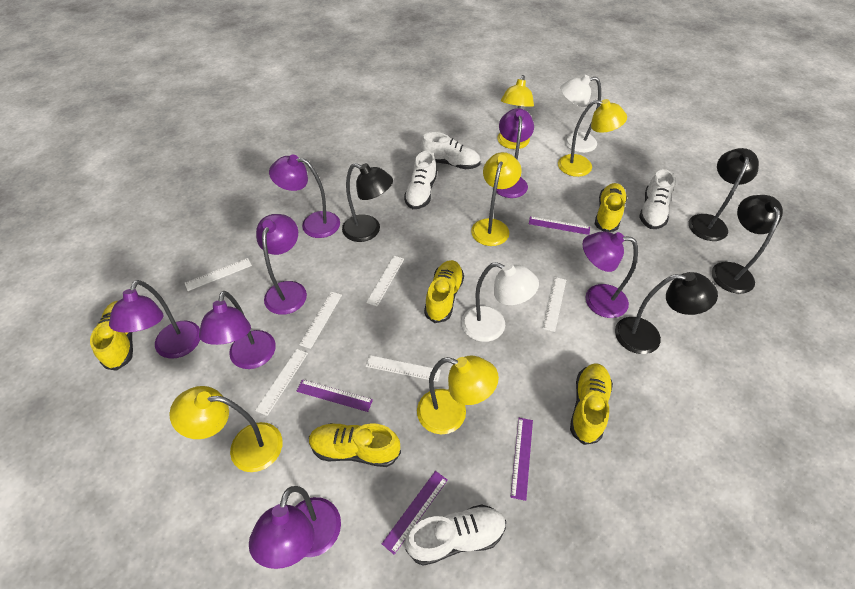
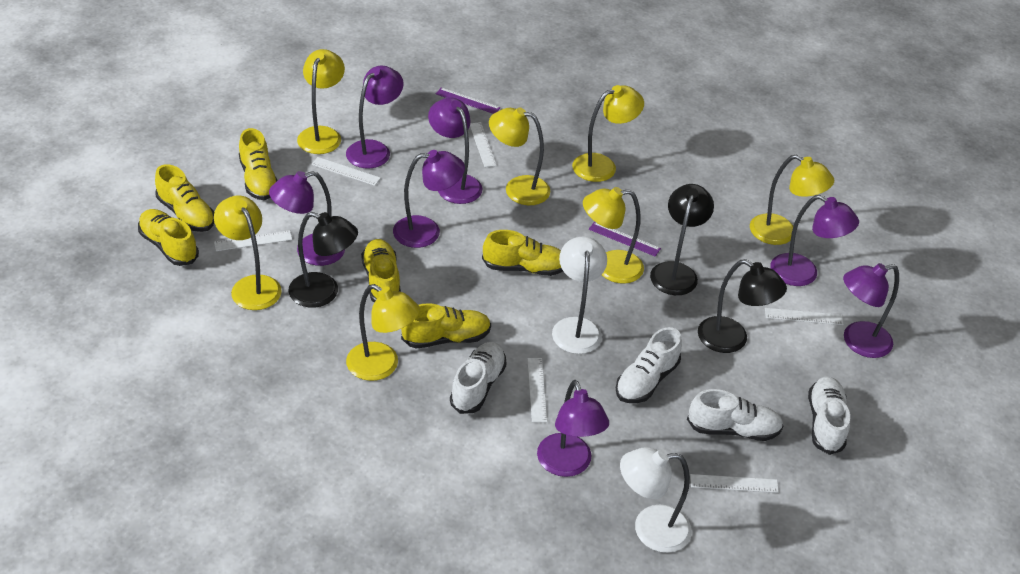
black lamp: 4 -> 3
purple ruler: 4 -> 2
yellow lamp: 5 -> 7
yellow shoe: 5 -> 6

